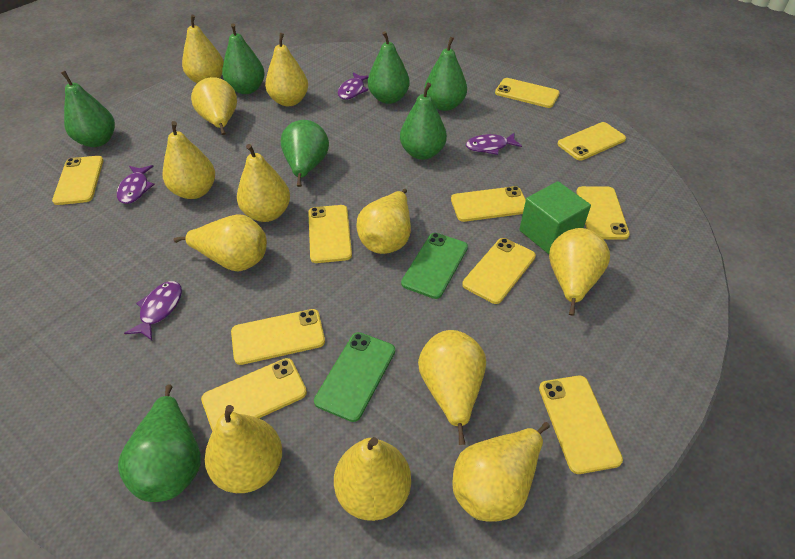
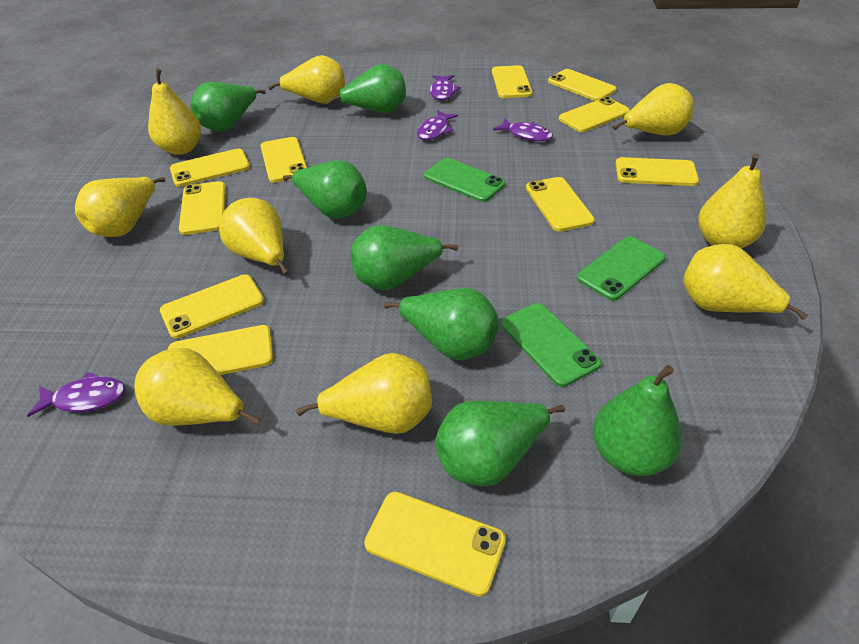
green cube: 1 -> 0
green phone: 2 -> 3
yellow pear: 12 -> 9
yellow phone: 10 -> 11

